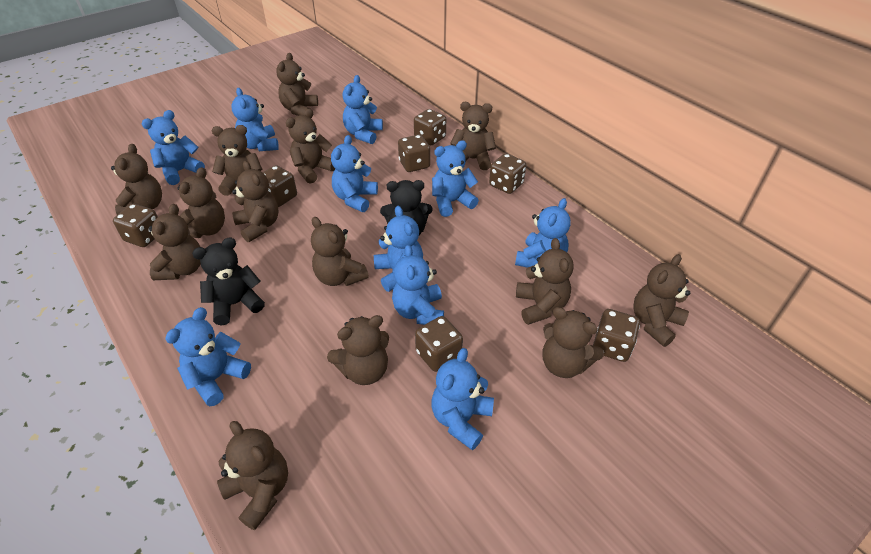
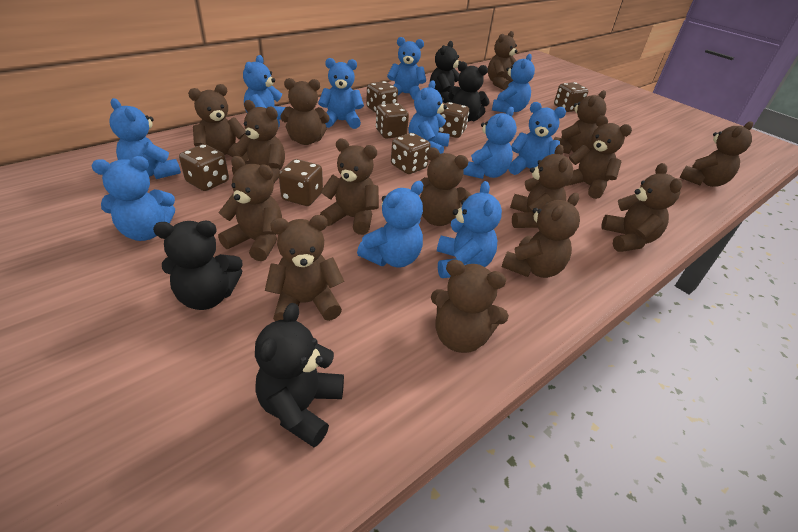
black teddy bear: 2 -> 4
blue teddy bear: 10 -> 11
brown teddy bear: 14 -> 15

